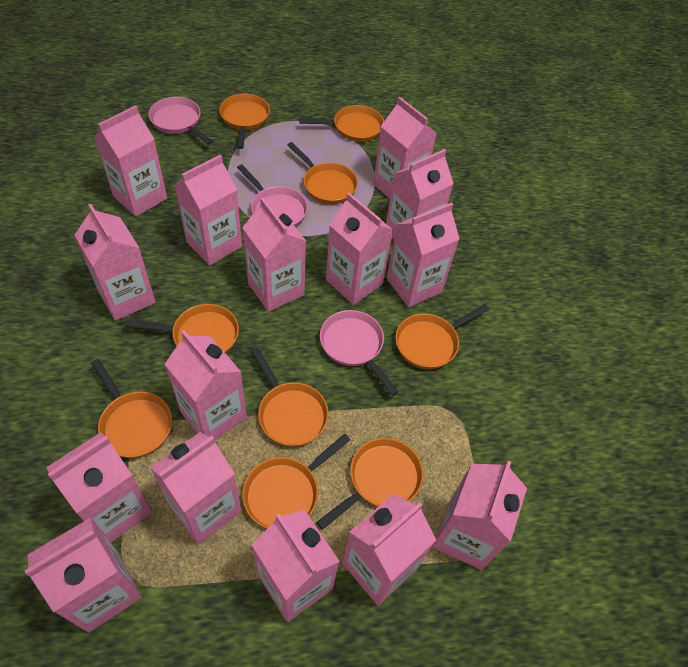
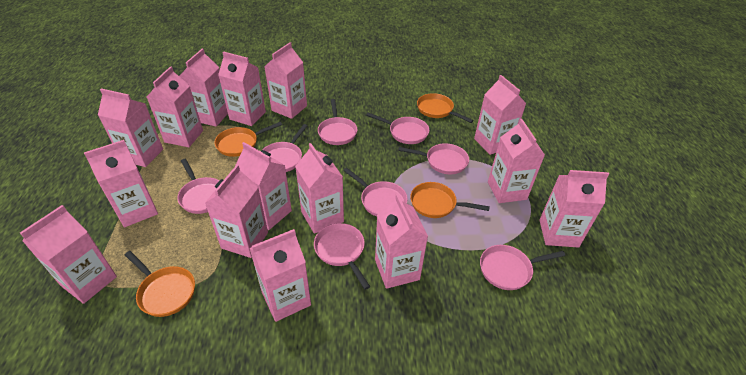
orange pan: 9 -> 4
pink pan: 3 -> 8

